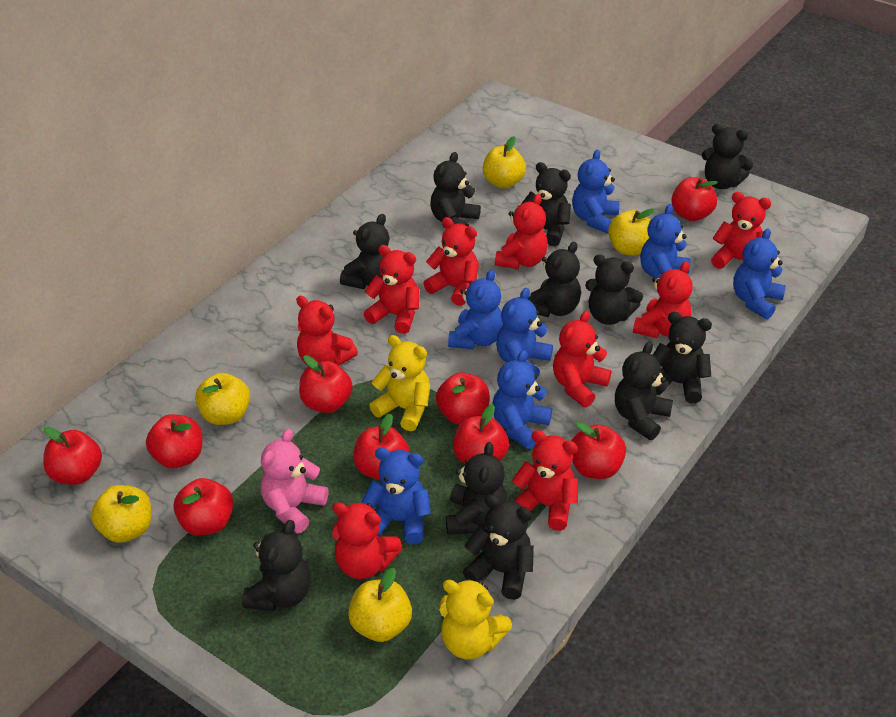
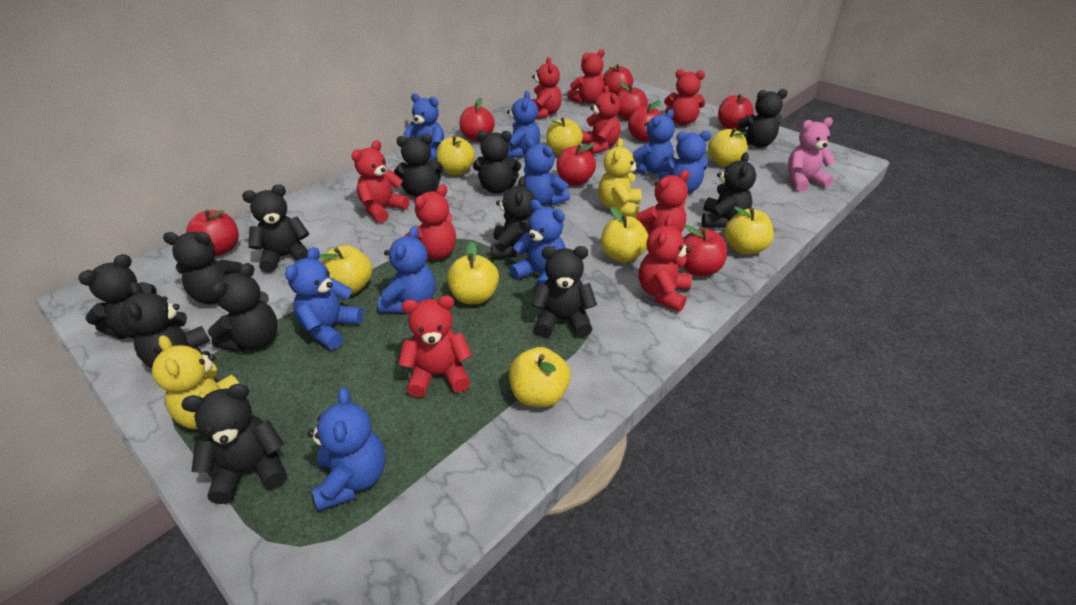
black teddy bear: 11 -> 12
blue teddy bear: 7 -> 9
red apple: 9 -> 8
yellow apple: 5 -> 8

